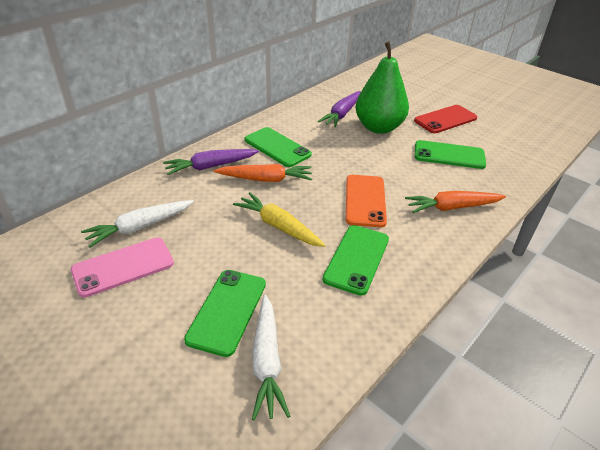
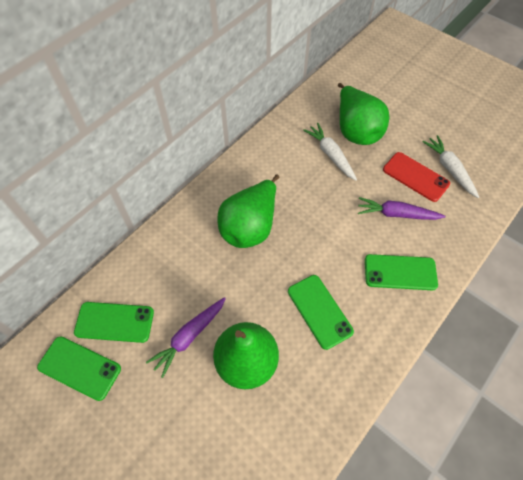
green pear: 1 -> 3
orange carrot: 2 -> 0
orange phone: 1 -> 0
pink phone: 1 -> 0
yellow carrot: 1 -> 0

